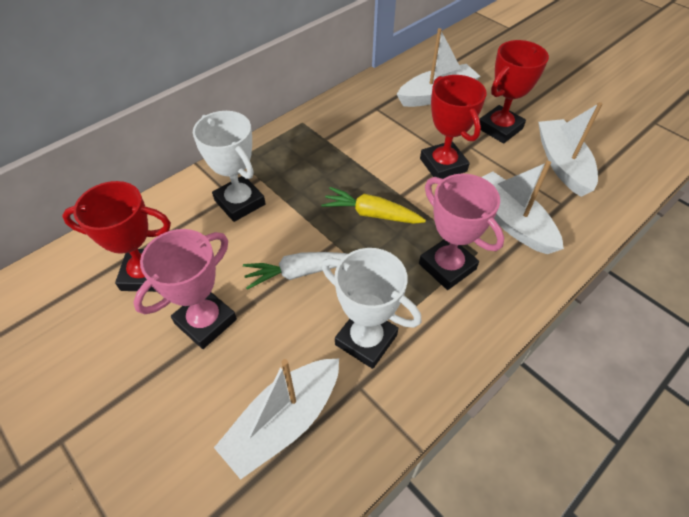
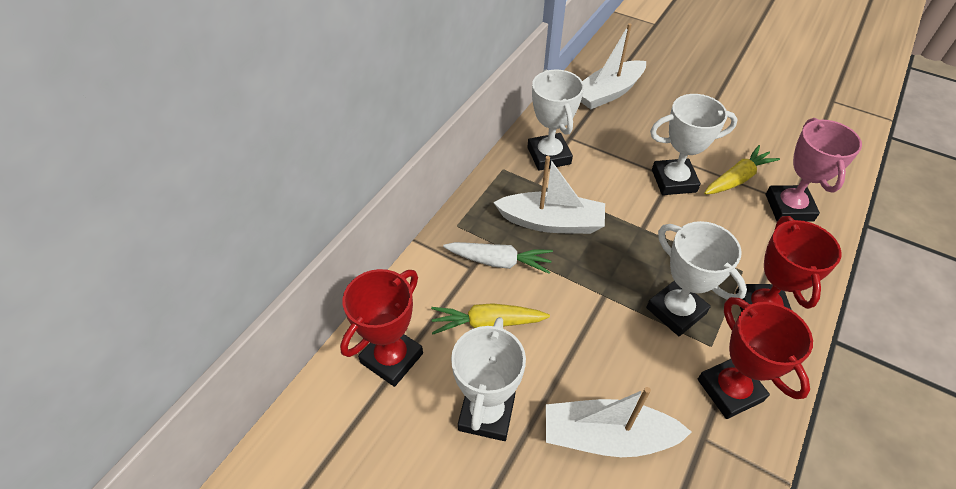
pink trophy: 2 -> 1
white boat: 4 -> 3
white trophy: 2 -> 4
yellow carrot: 1 -> 2

